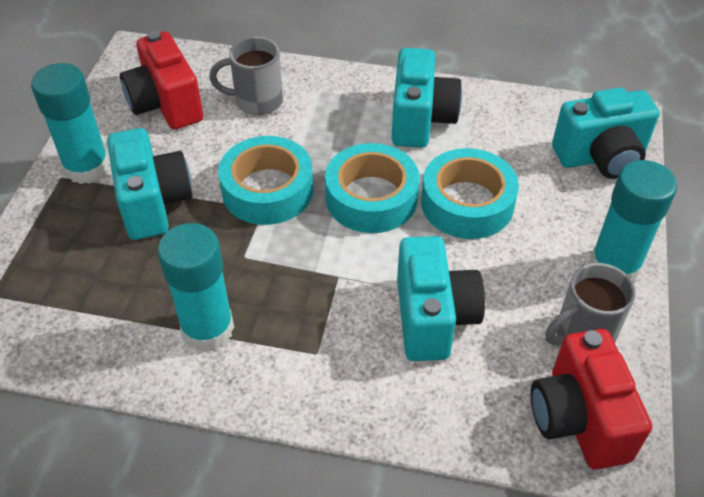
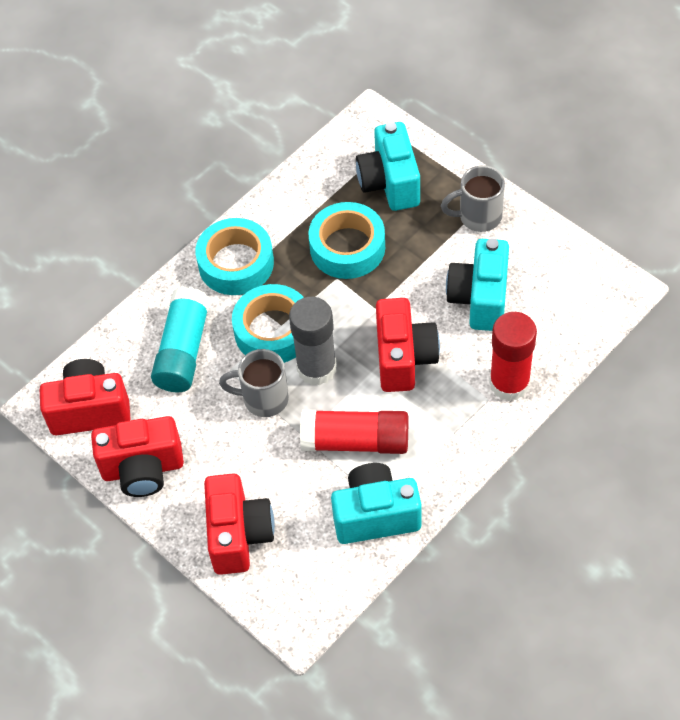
grey glue stick: 0 -> 1
red camera: 2 -> 4
red glue stick: 0 -> 2
turquoise camera: 4 -> 3
turquoise glue stick: 3 -> 1

